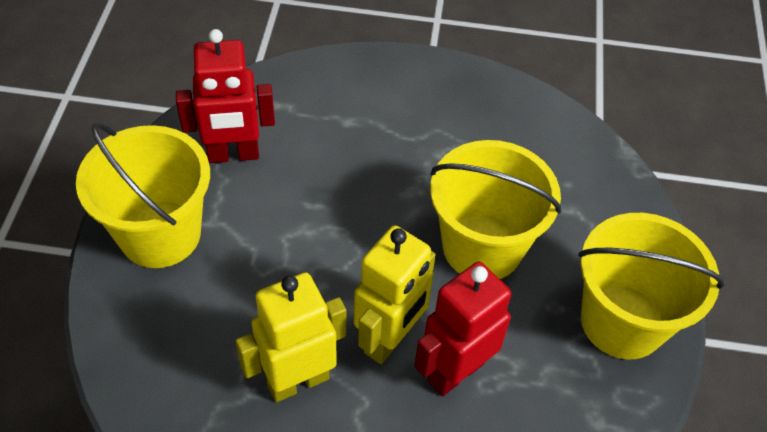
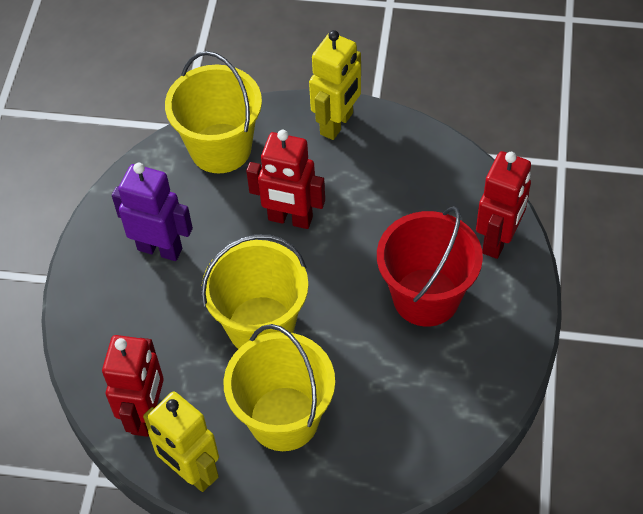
purple robot: 0 -> 1
red bucket: 0 -> 1
red robot: 2 -> 3

